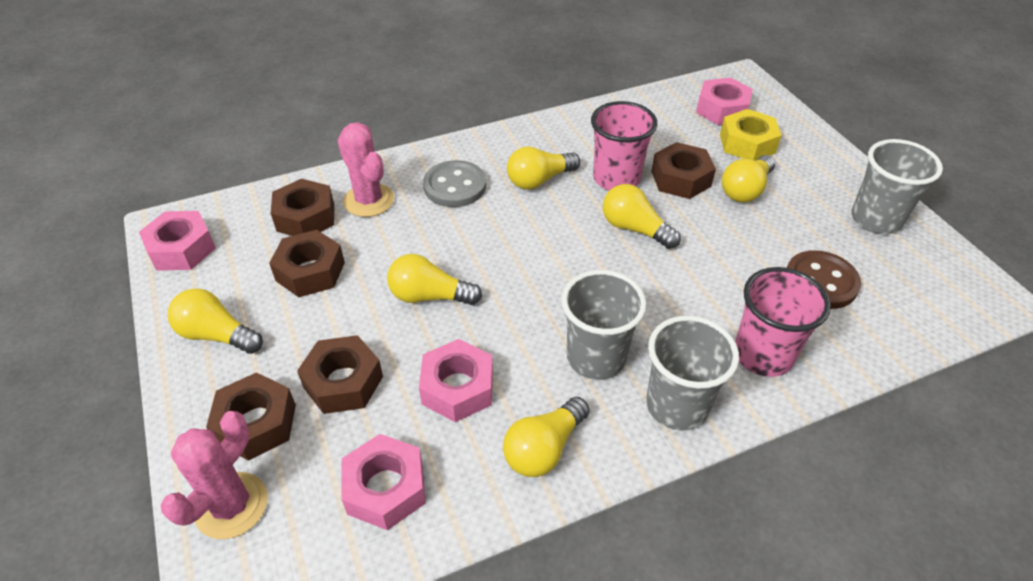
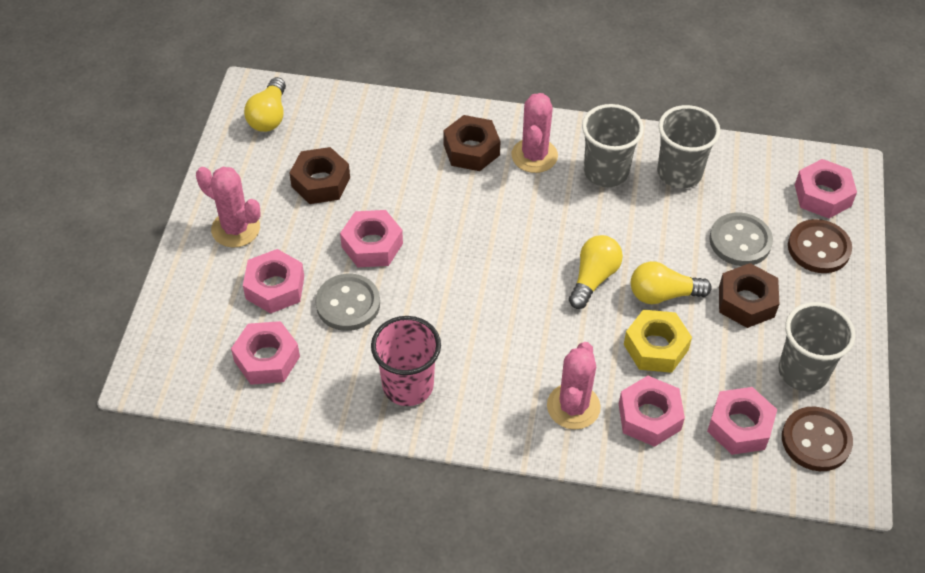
brown button: 1 -> 2
brown nut: 5 -> 3
grey button: 1 -> 2
pink cactus: 2 -> 3
pink cup: 2 -> 1
pink nut: 4 -> 6
yellow light bulb: 6 -> 3

